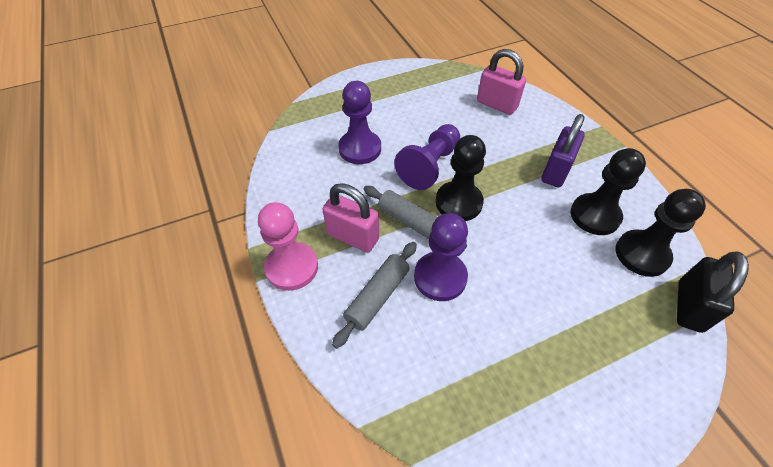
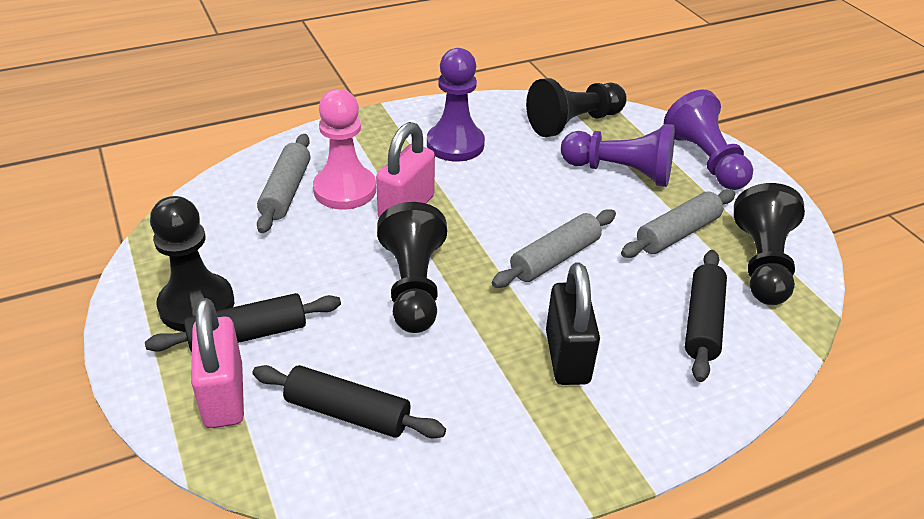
black pawn: 3 -> 4
black rolling pin: 0 -> 3
grey rolling pin: 2 -> 3
purple padlock: 1 -> 0

